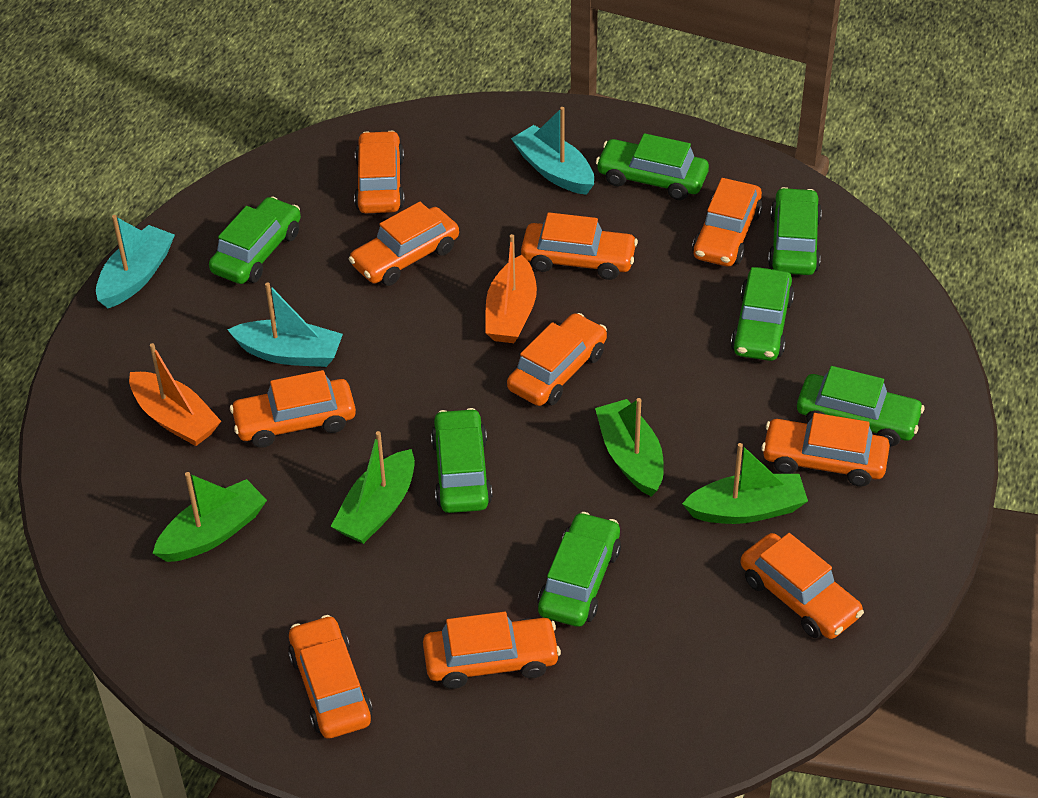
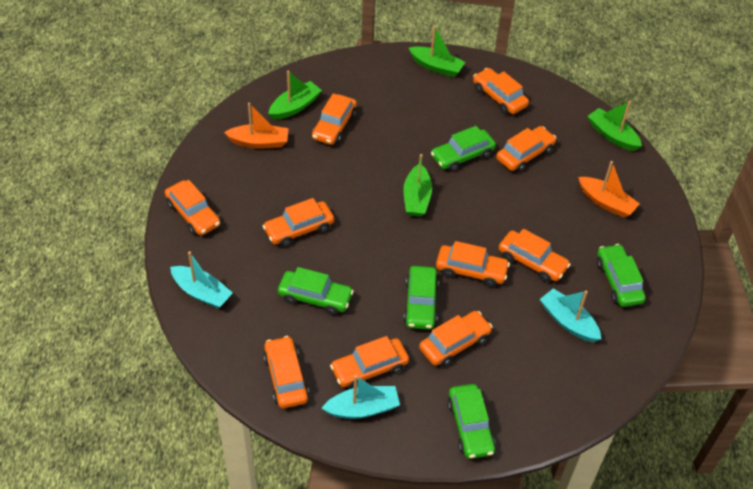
green car: 7 -> 5

